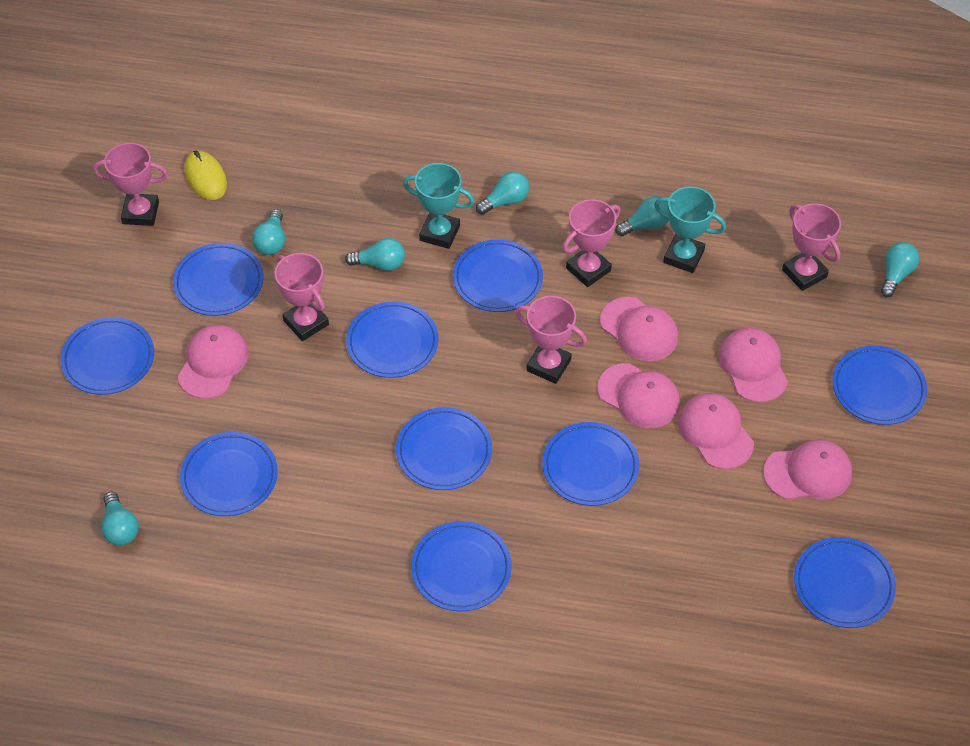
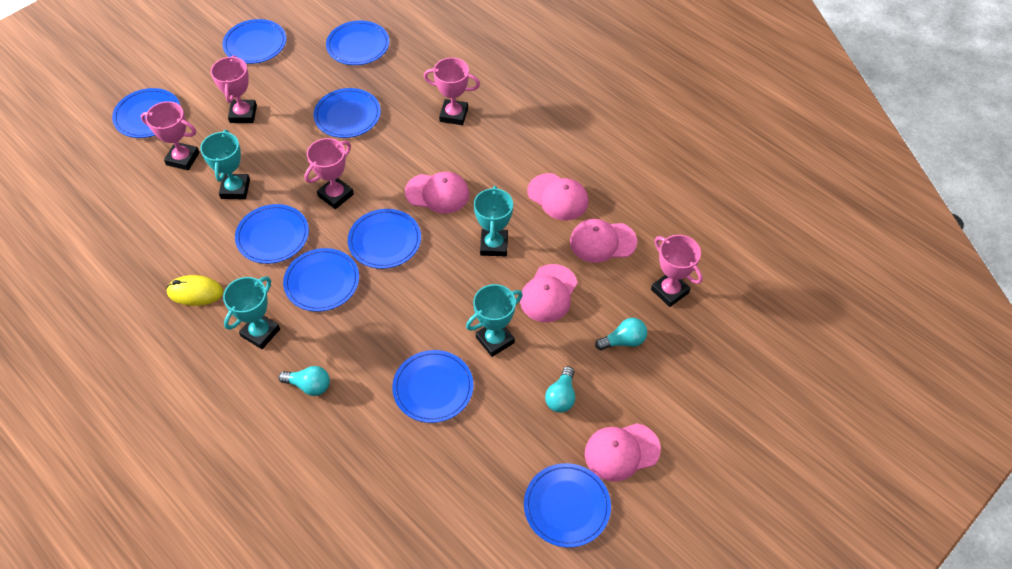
blue plate: 10 -> 9
pink cap: 6 -> 5
turquoise light bulb: 6 -> 3
turquoise trophy: 2 -> 4

